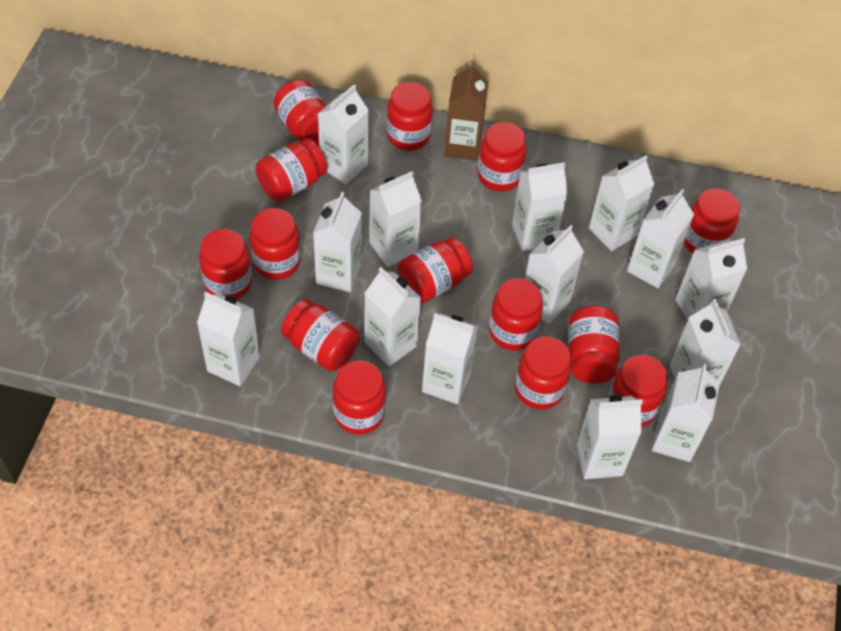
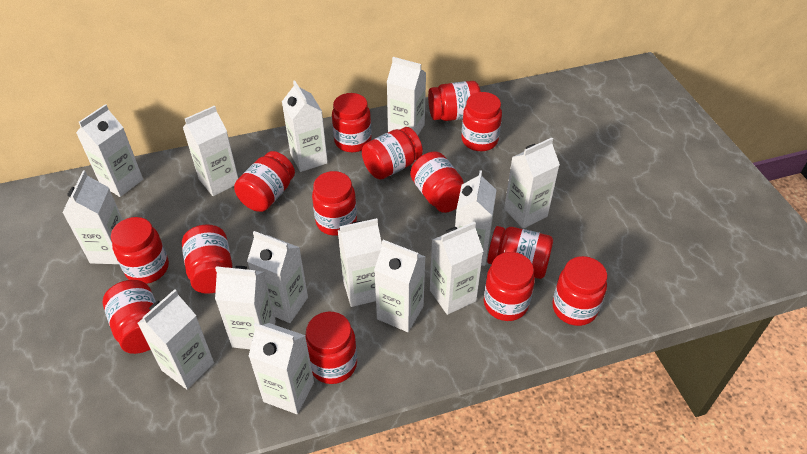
brown carton: 1 -> 0

